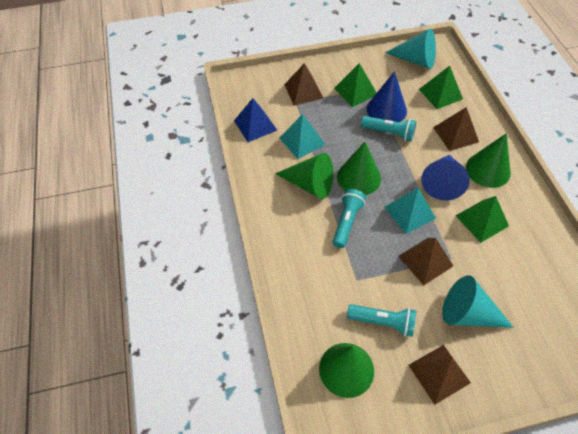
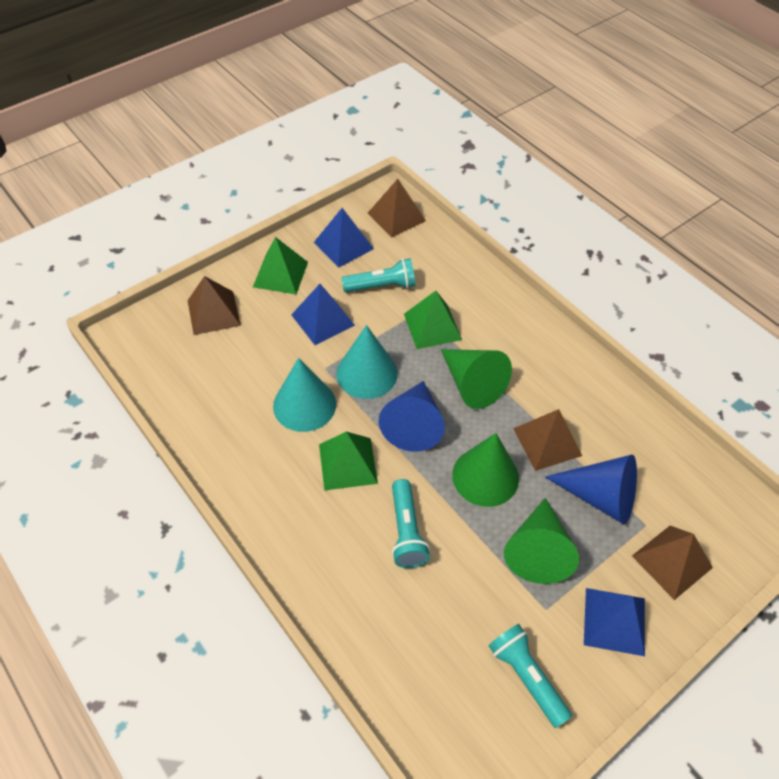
blue pyramid: 1 -> 3
green cone: 4 -> 3
turquoise pyramid: 2 -> 0

